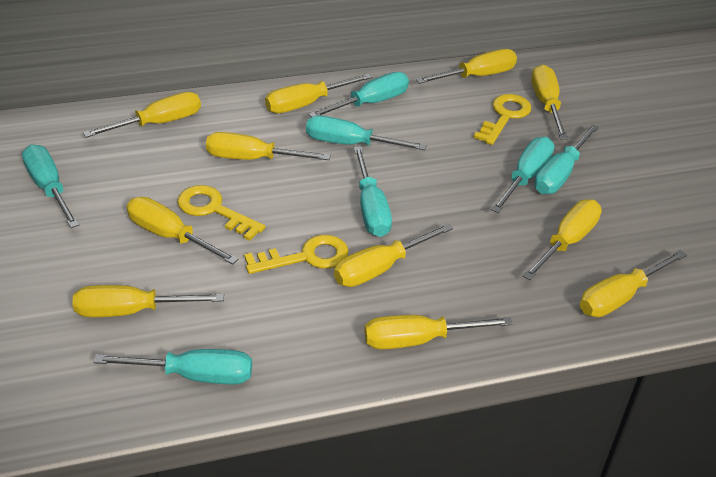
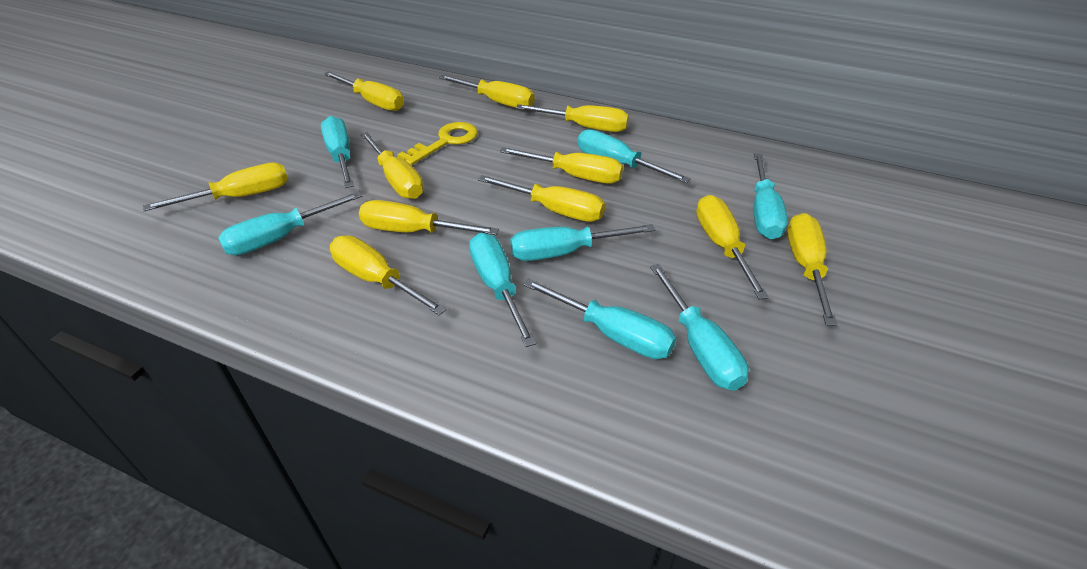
turquoise screwdriver: 7 -> 8
yellow key: 3 -> 1

